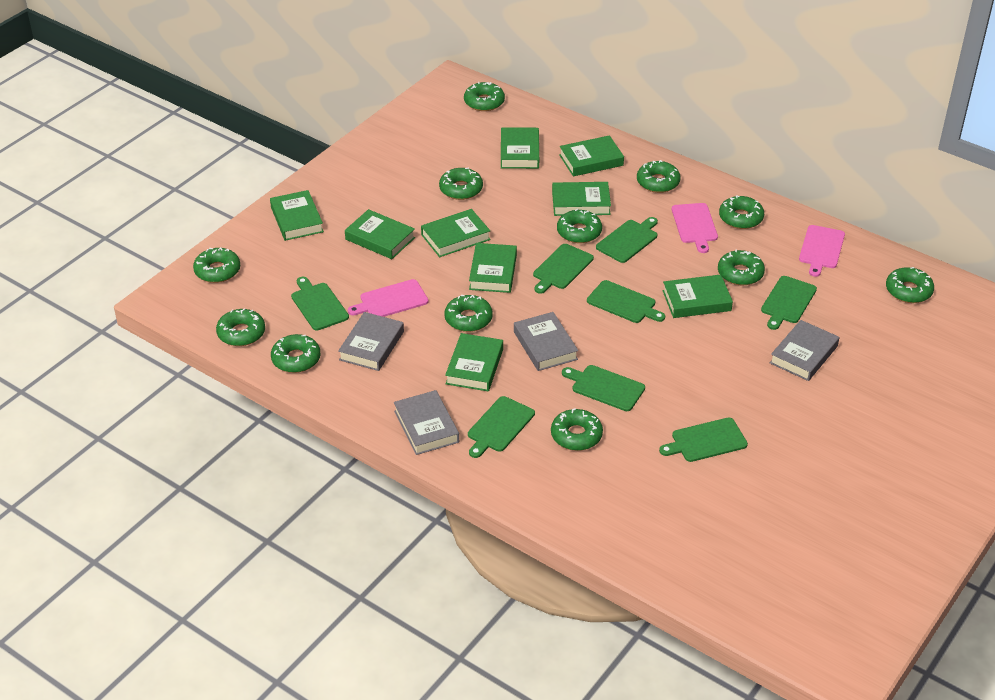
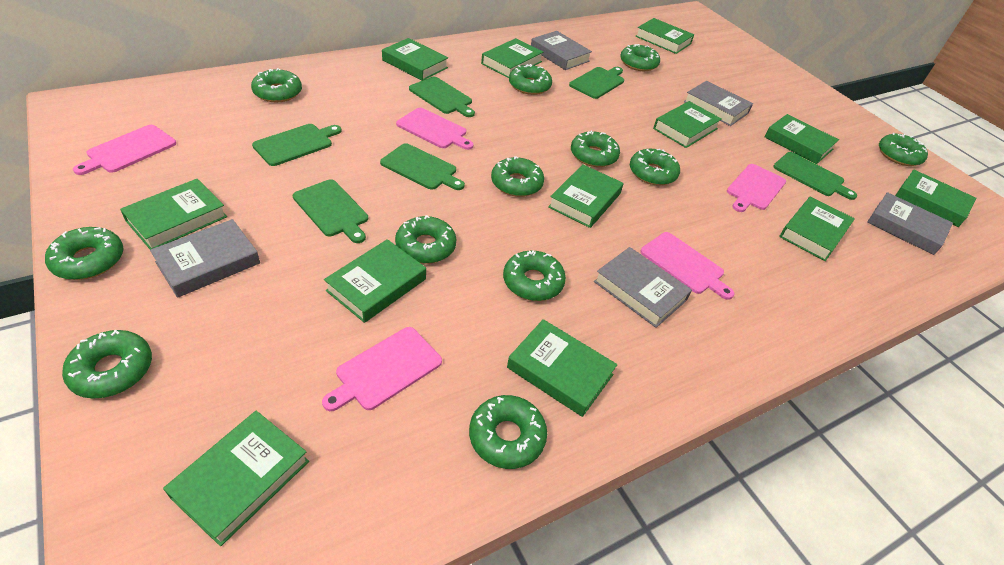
green book: 9 -> 12
green cutting board: 8 -> 6
grey book: 4 -> 5
pink cutting board: 3 -> 5

